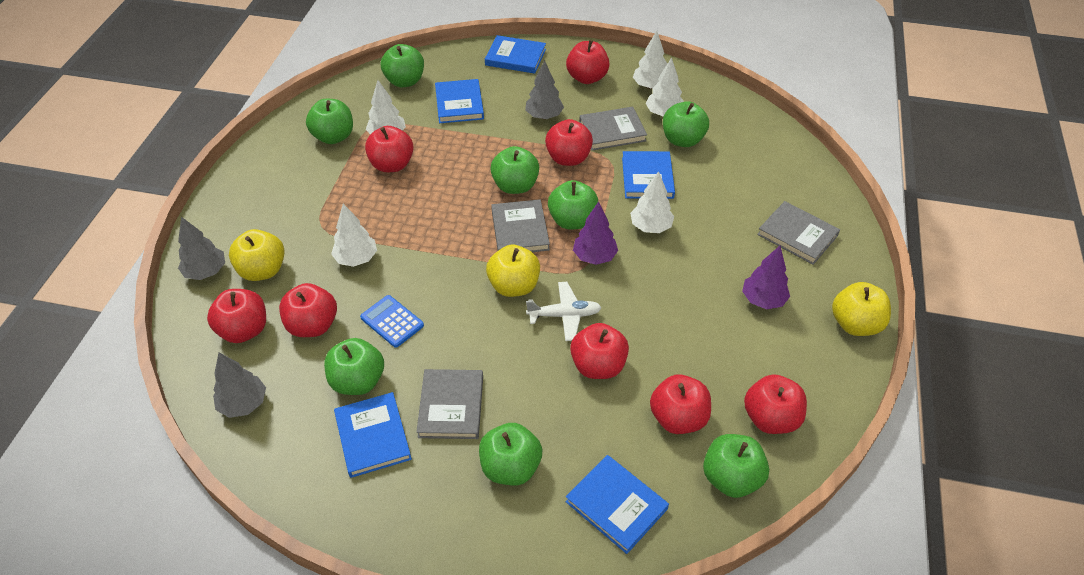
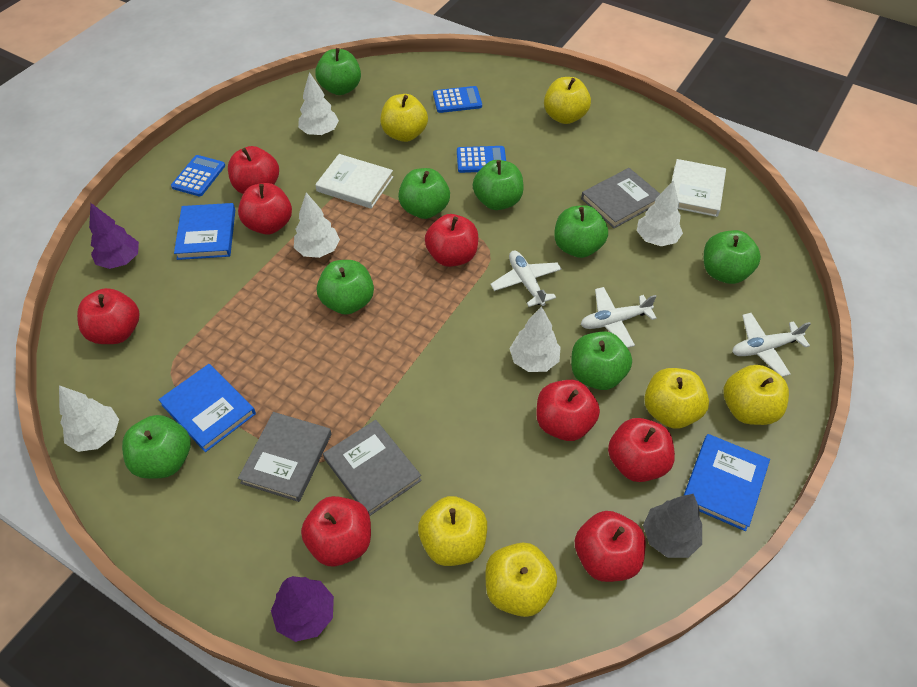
blue book: 5 -> 3
blue calculator: 1 -> 3
grey book: 4 -> 3
grey tree: 3 -> 1
white book: 0 -> 2
white plane: 1 -> 3
yellow apple: 3 -> 6

